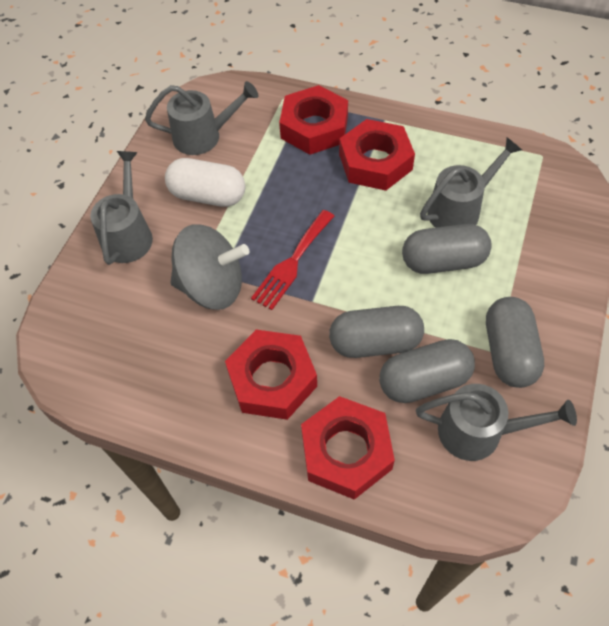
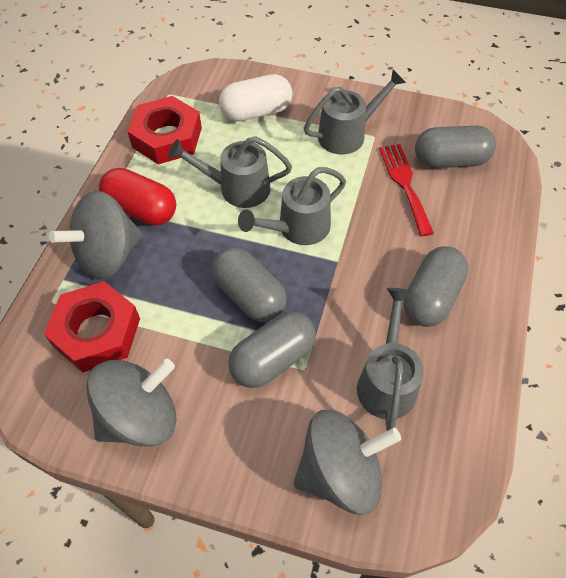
grey spinning top: 1 -> 3
red capsule: 0 -> 1
red nut: 4 -> 2

